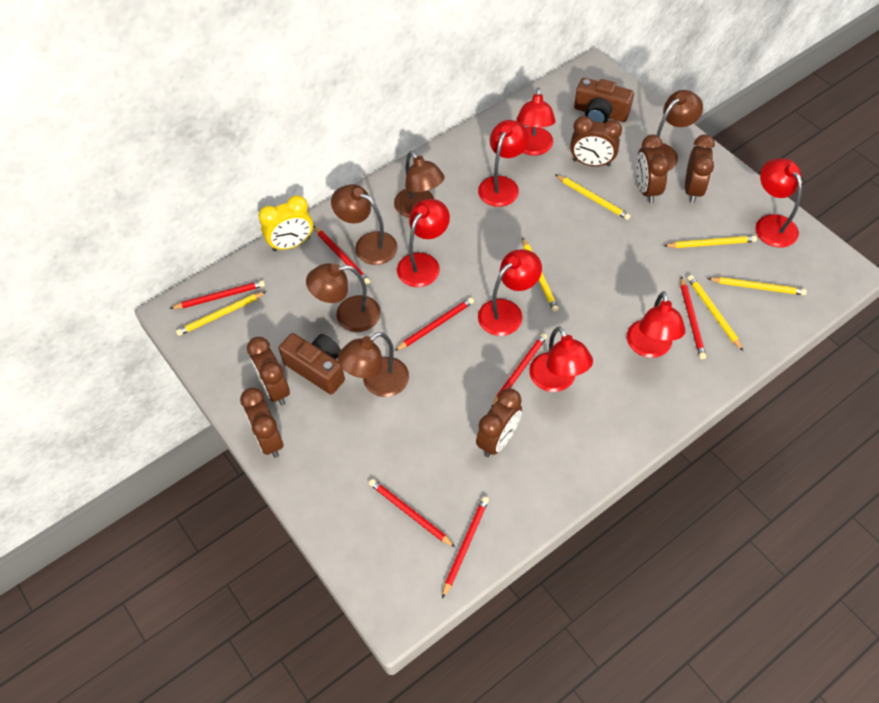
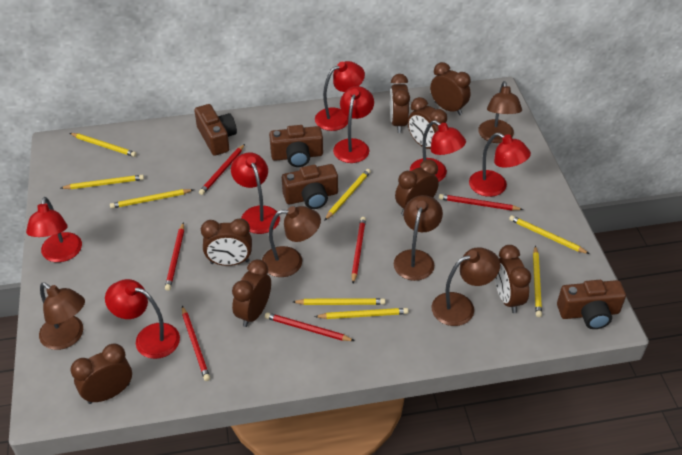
brown camera: 2 -> 4
brown clock: 6 -> 8
red pencil: 7 -> 6
yellow clock: 1 -> 0
yellow pencil: 6 -> 8

